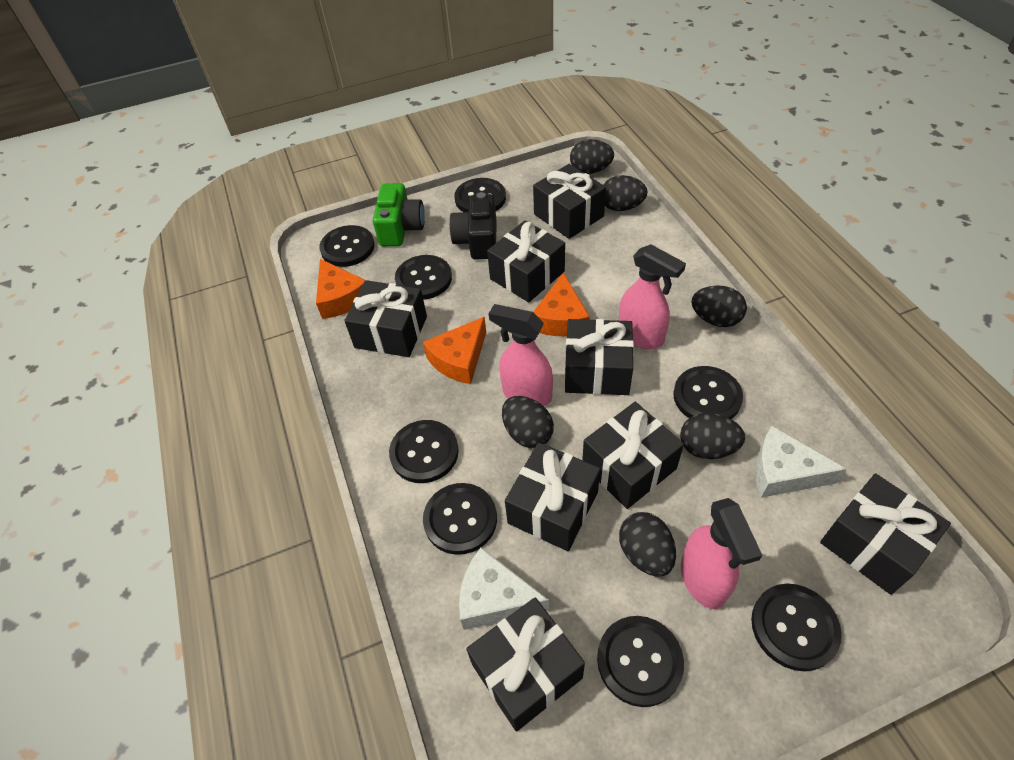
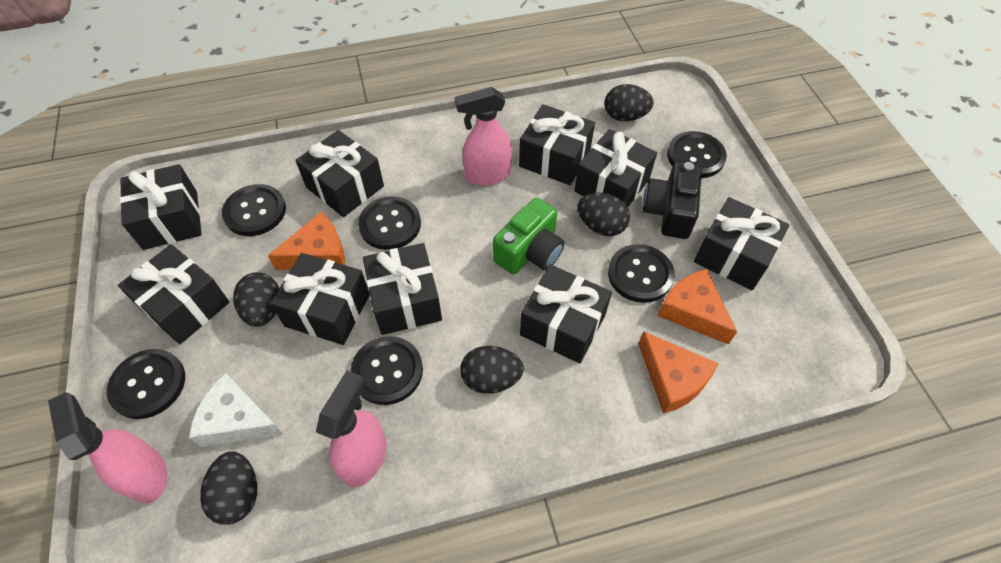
black button: 8 -> 6
black egg: 6 -> 5
black gift: 8 -> 9
white cheese: 2 -> 1

